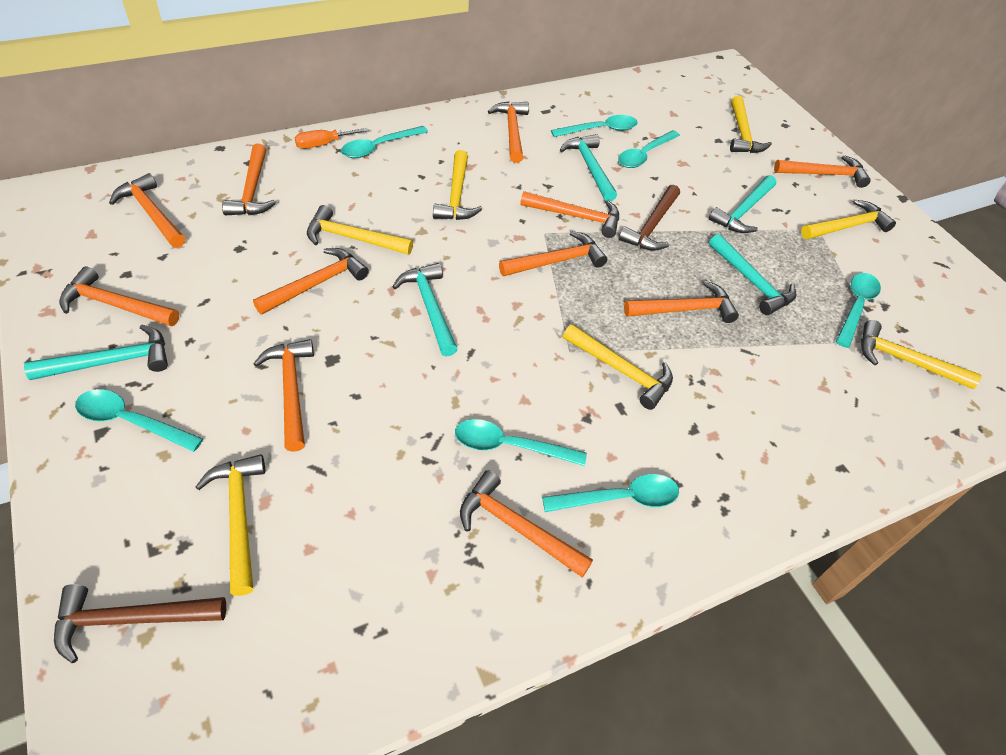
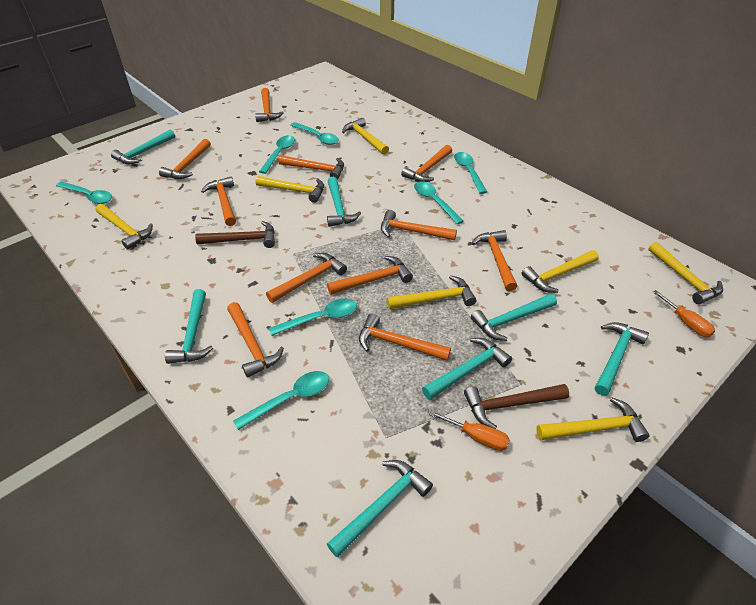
orange screwdriver: 1 -> 2
turquoise hammer: 5 -> 7

